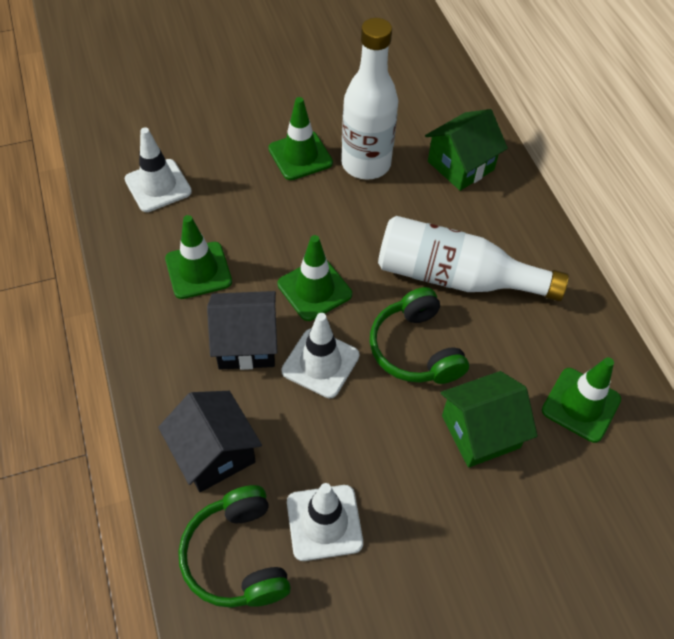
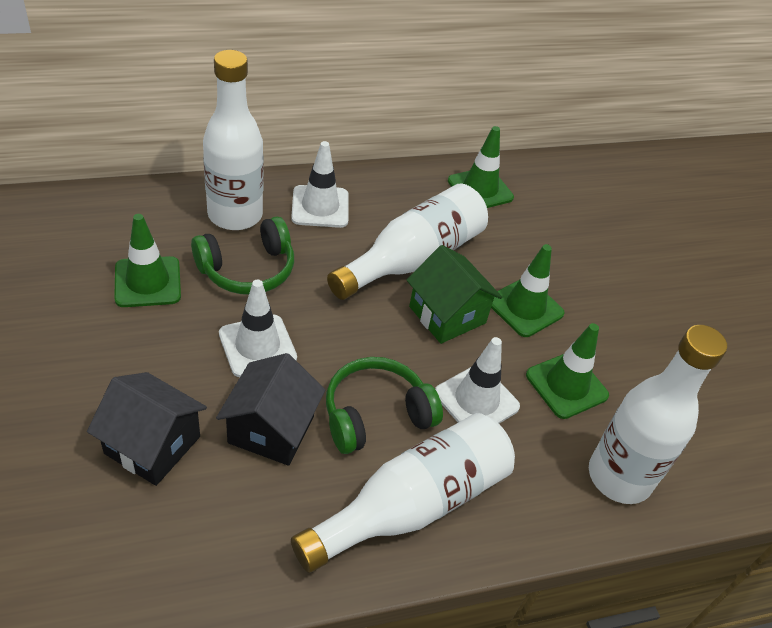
green house: 2 -> 1
white bottle: 2 -> 4

